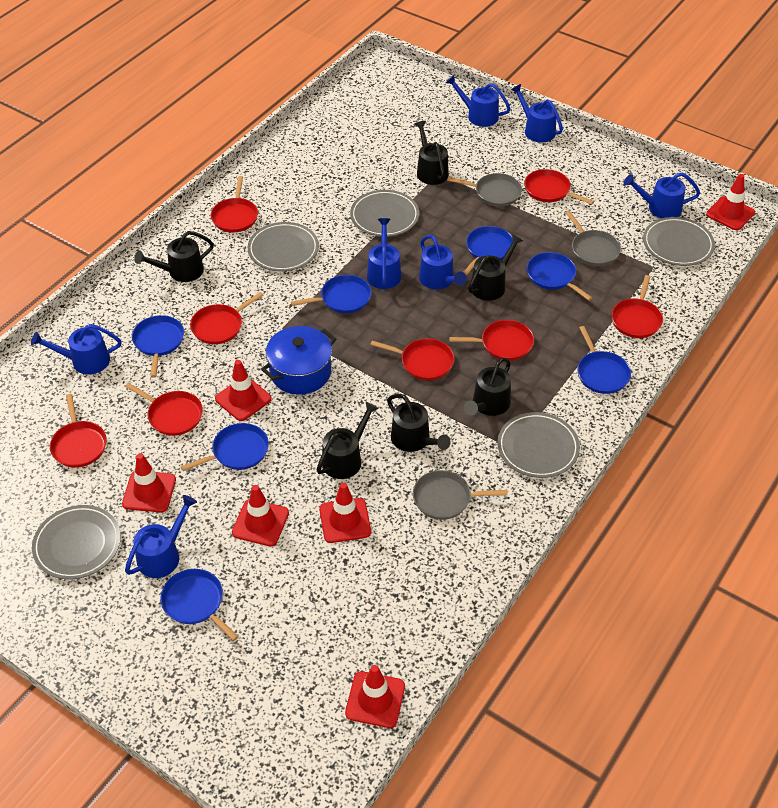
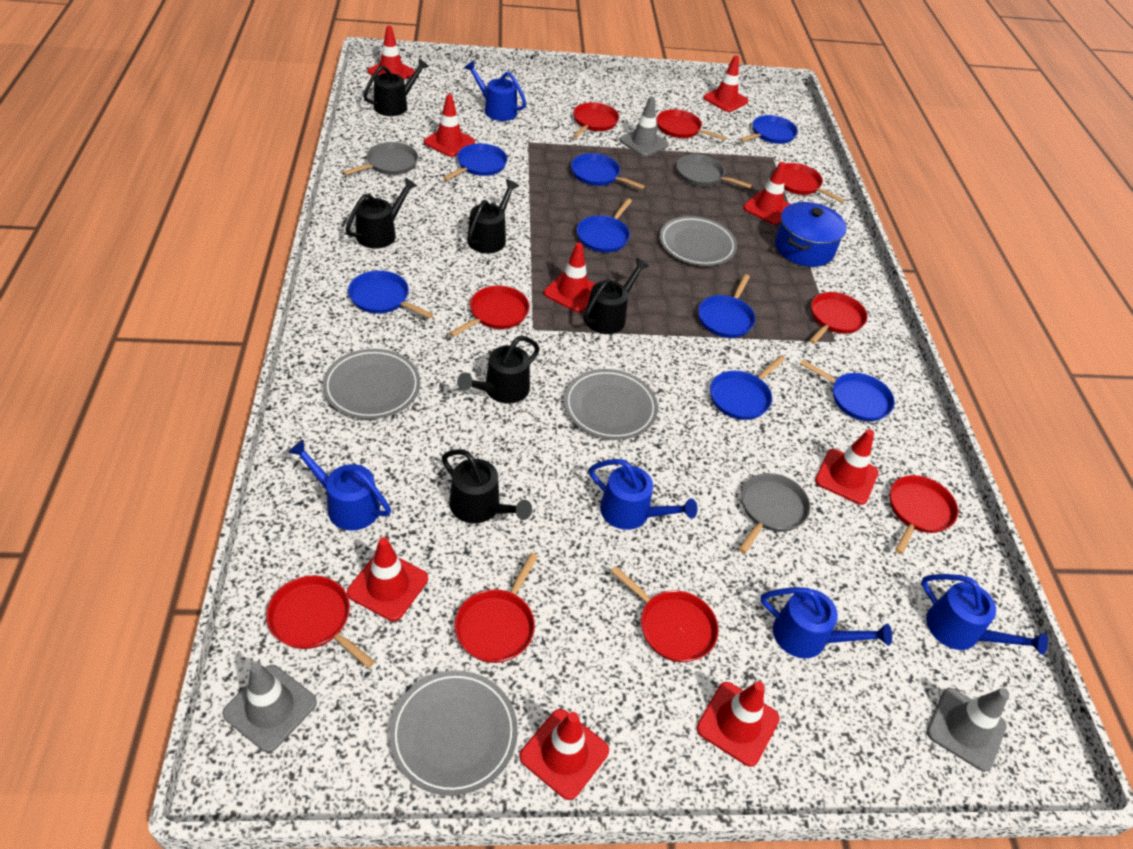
blue pan: 7 -> 8
blue watering can: 7 -> 5
grey plate: 5 -> 4
grey traffic cone: 0 -> 3
red pan: 8 -> 9
red traffic cone: 6 -> 9

